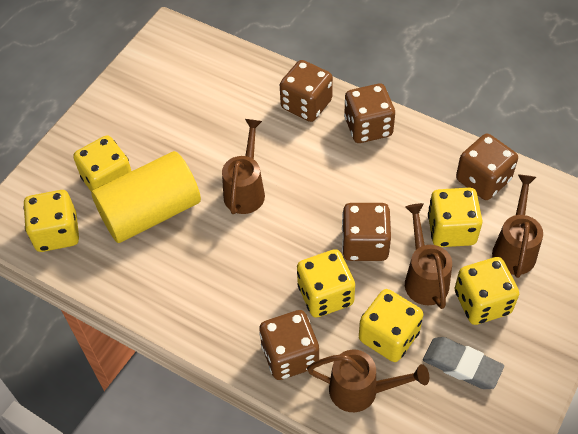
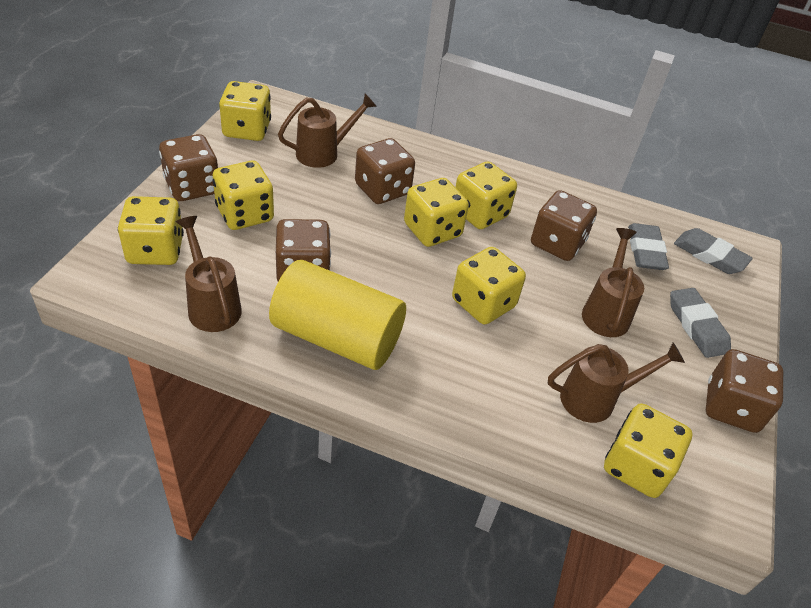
grey eraser: 1 -> 3
yellow dice: 6 -> 7

